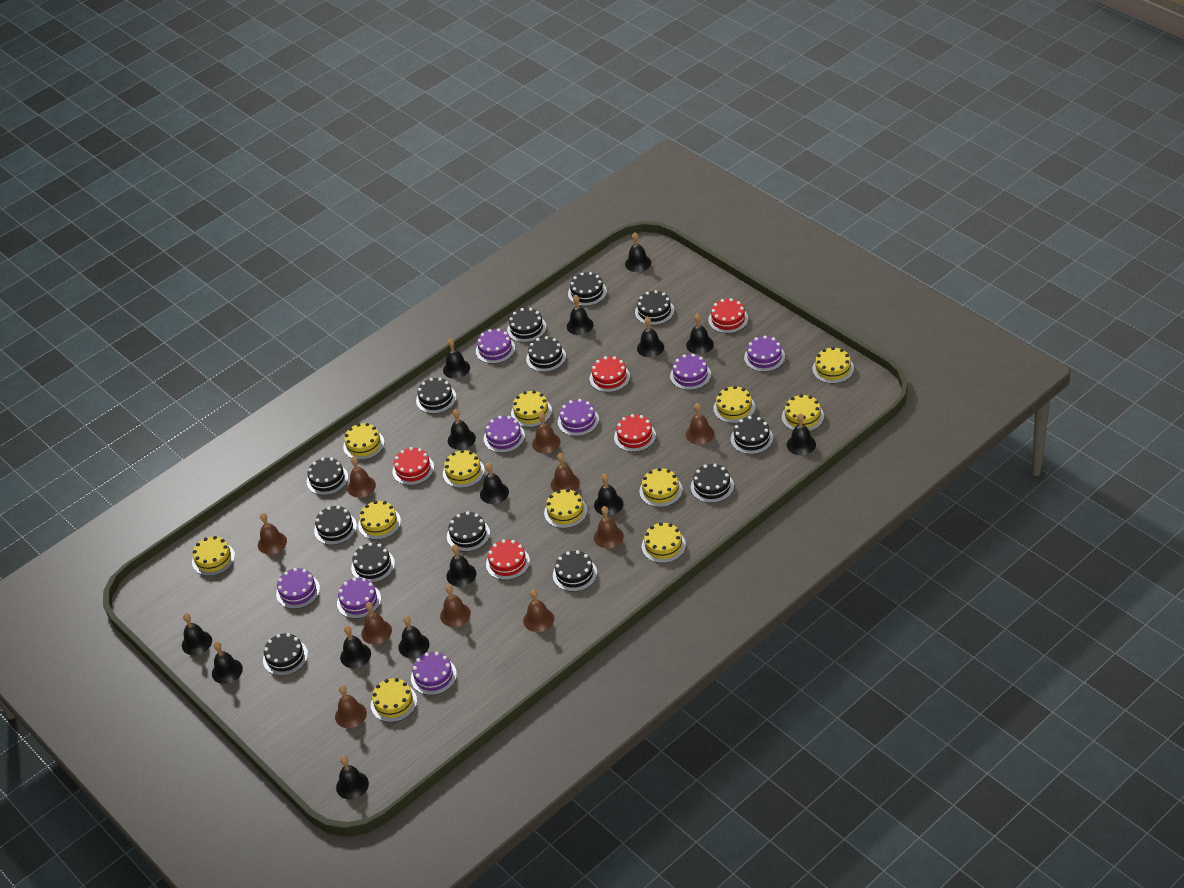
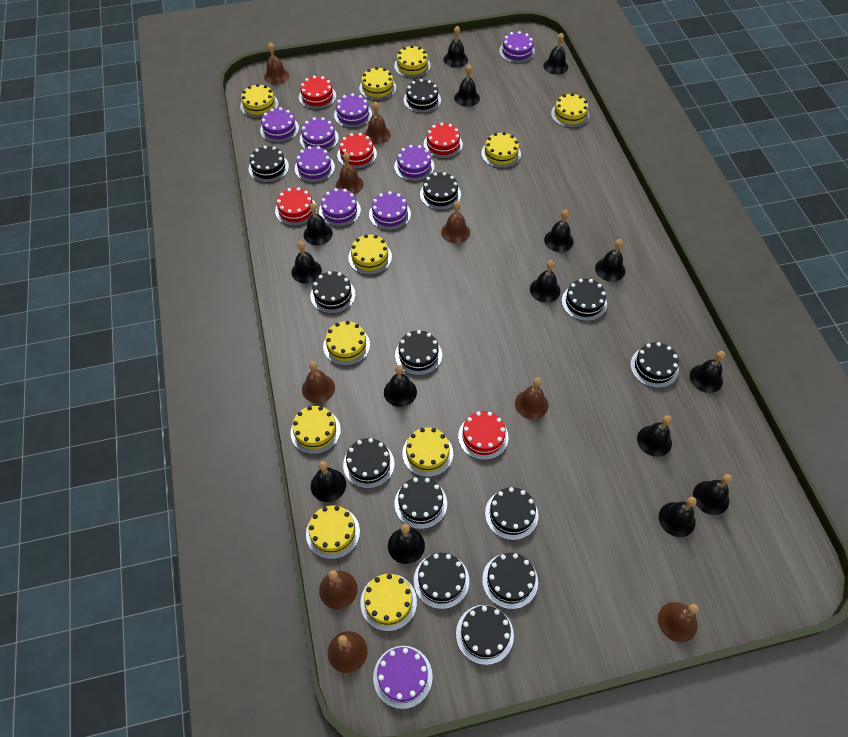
brown bell: 10 -> 9
purple cake: 8 -> 9
yellow cake: 12 -> 11

